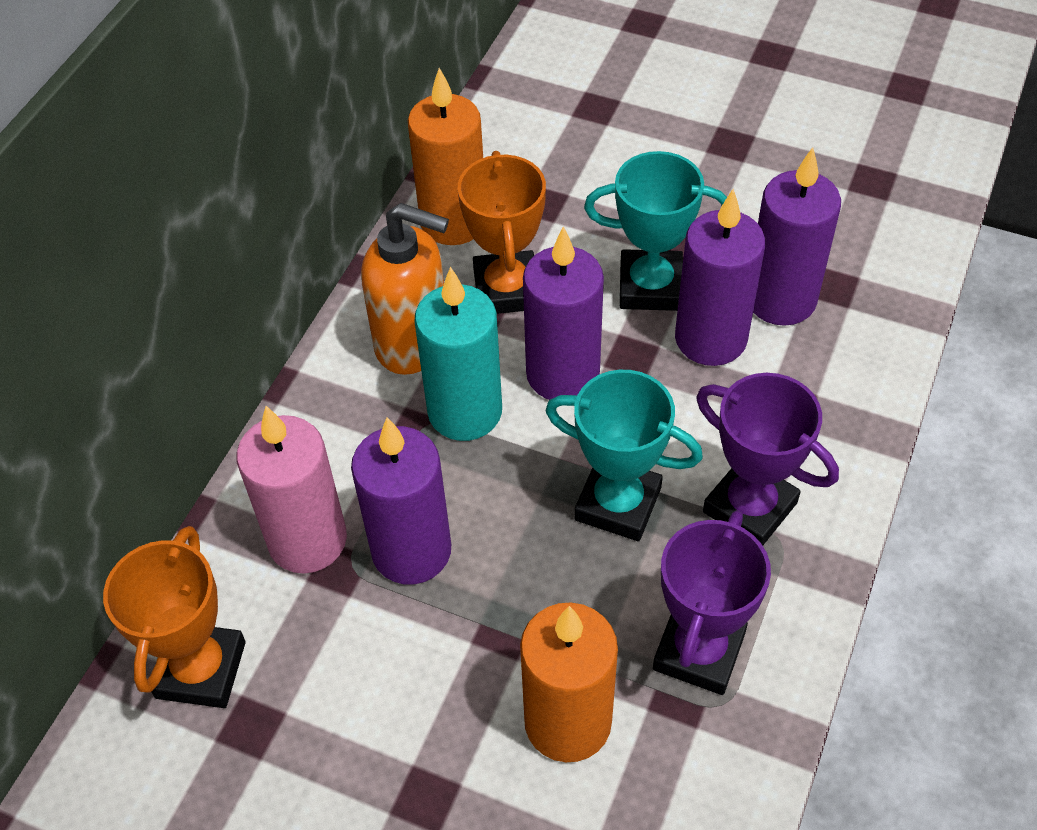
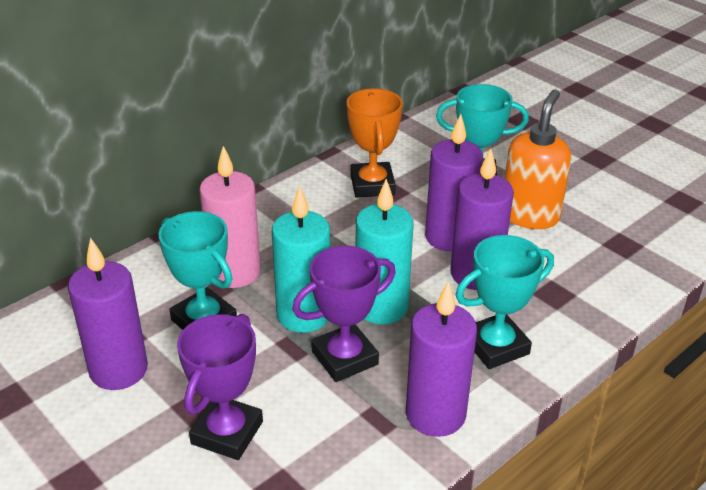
orange candle: 2 -> 0
orange trophy: 2 -> 1
turquoise candle: 1 -> 2
turquoise trophy: 2 -> 3

